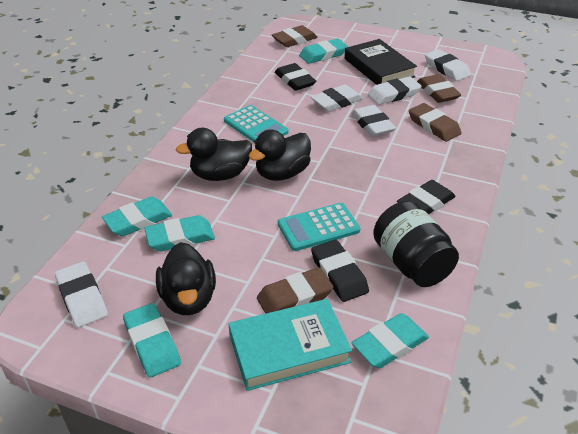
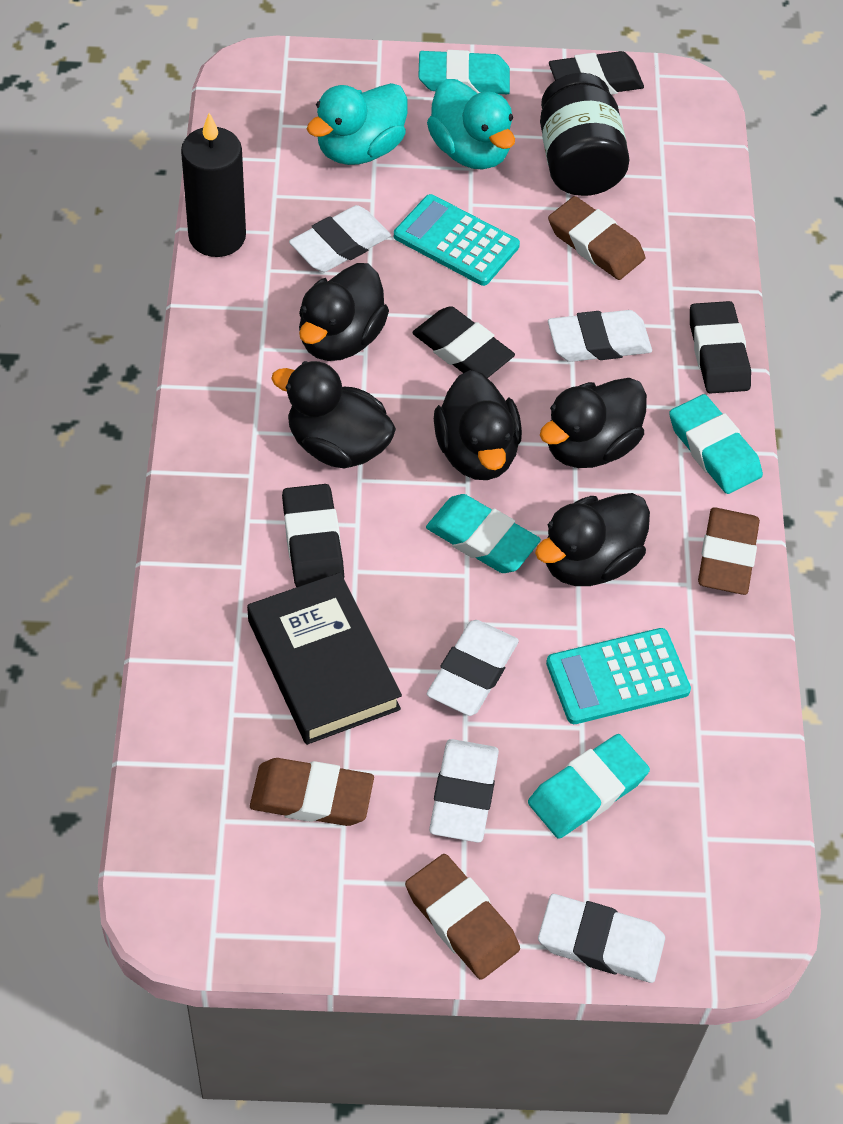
black candle: 0 -> 1
black duck: 3 -> 5
black eraser: 3 -> 4
turquoise book: 1 -> 0
turquoise duck: 0 -> 2
turquoise eraser: 5 -> 4

